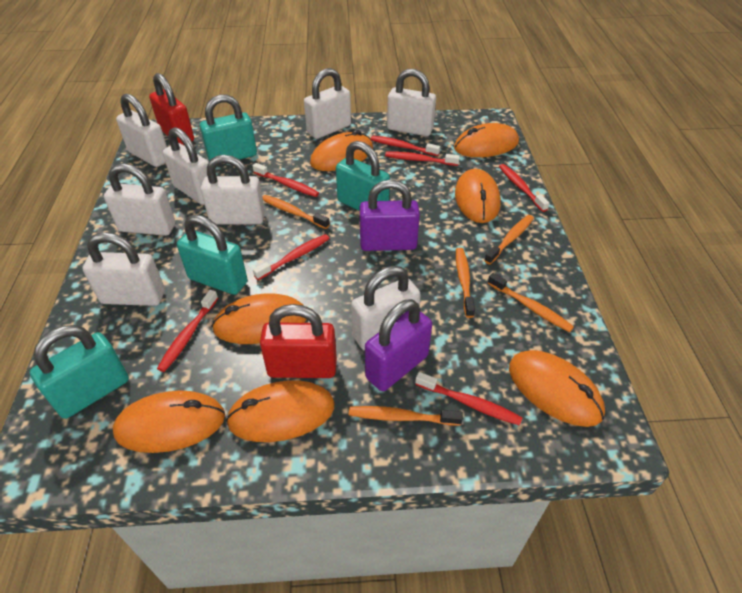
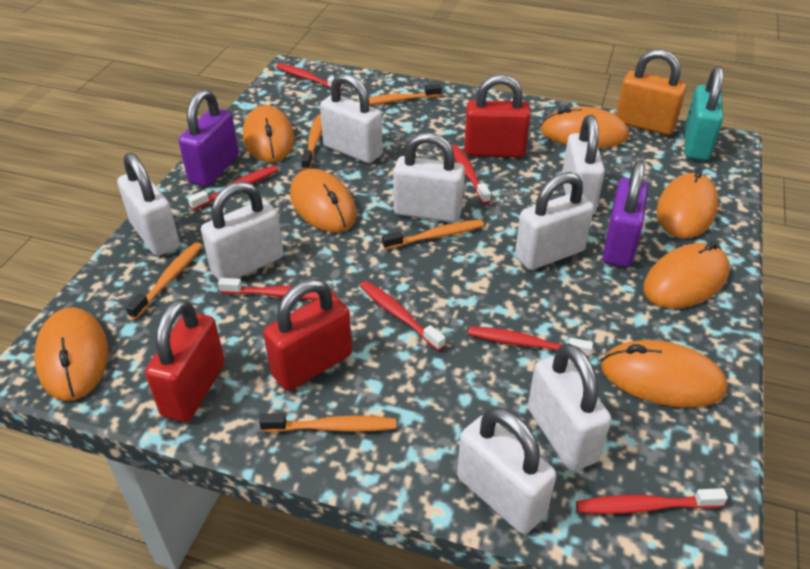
orange padlock: 0 -> 1
red padlock: 2 -> 3
turquoise padlock: 4 -> 1

